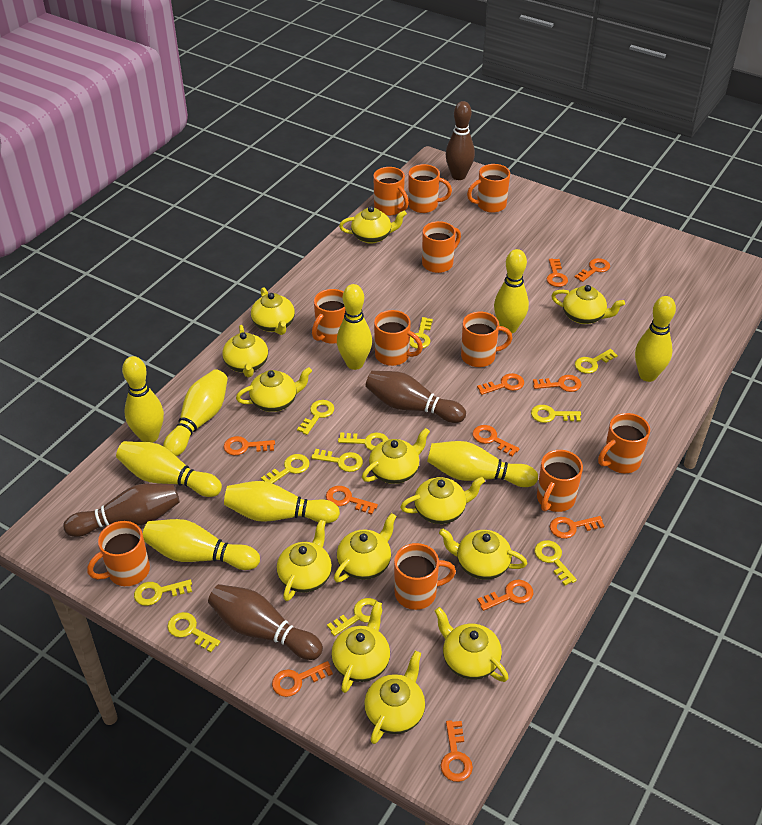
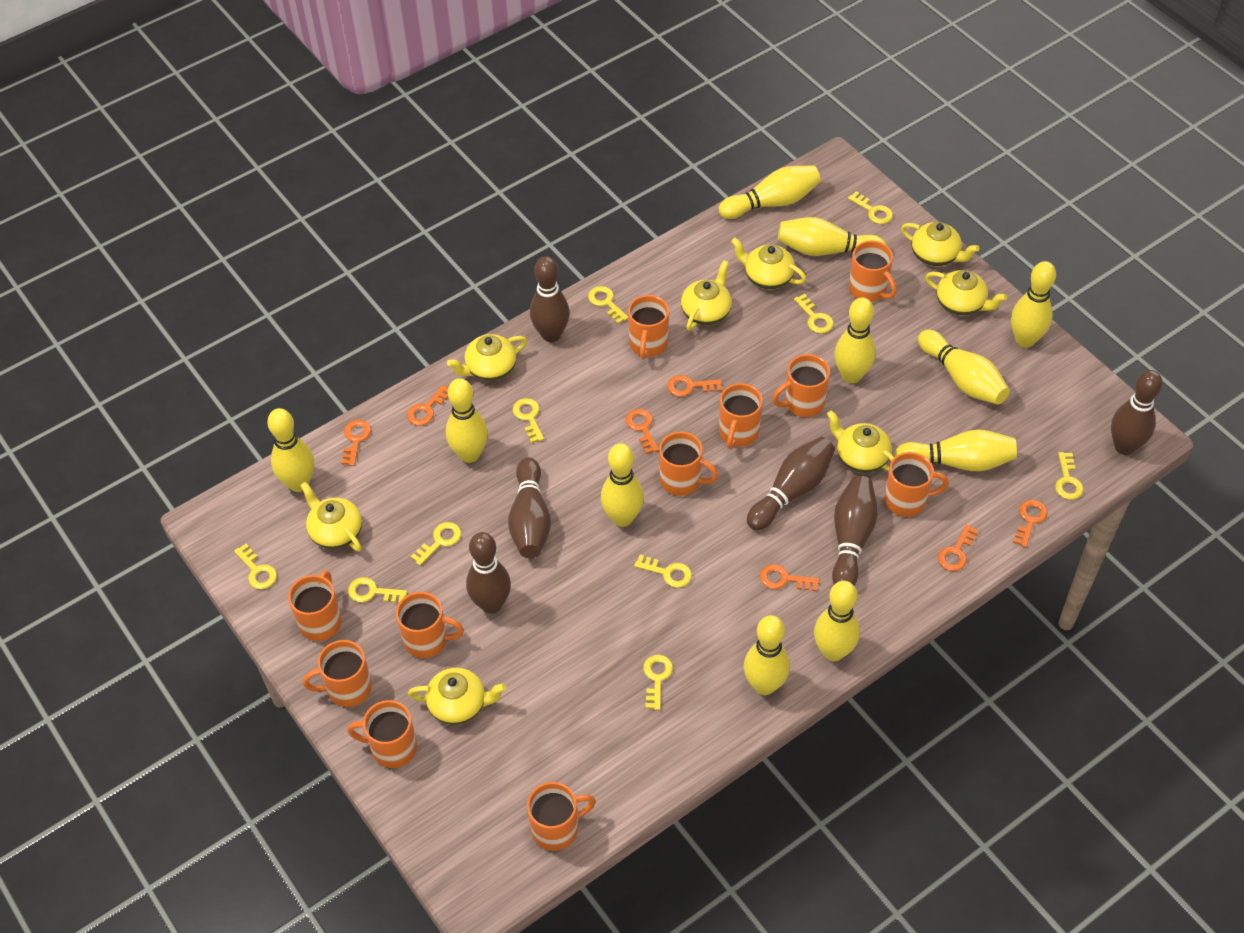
brown bowling pin: 4 -> 6
orange key: 11 -> 7
yellow bowling pin: 9 -> 11
yellow key: 11 -> 10
yellow teapot: 13 -> 8

